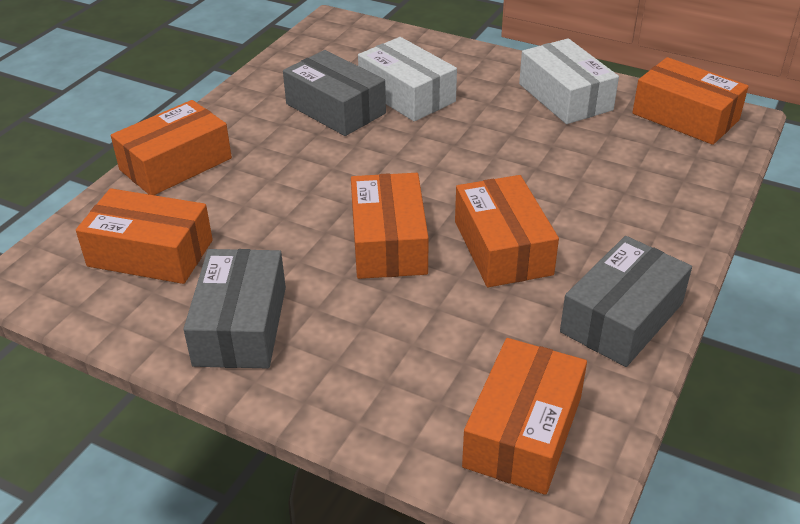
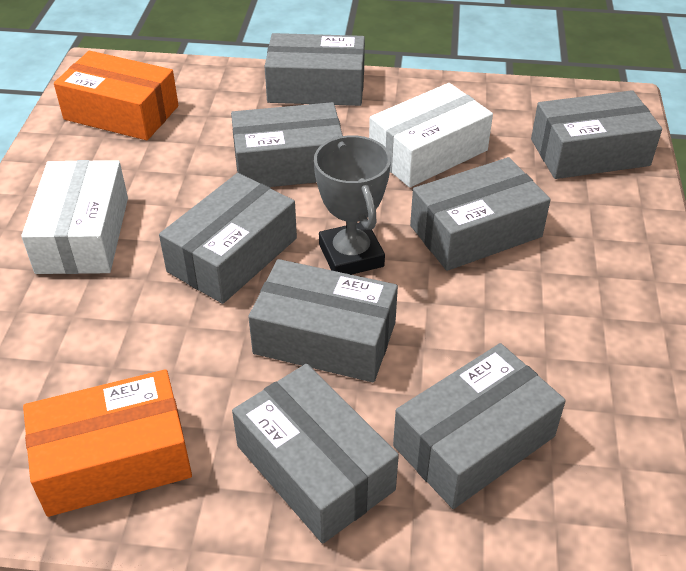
grey box: 3 -> 8
grey trophy: 0 -> 1
orange box: 6 -> 2

